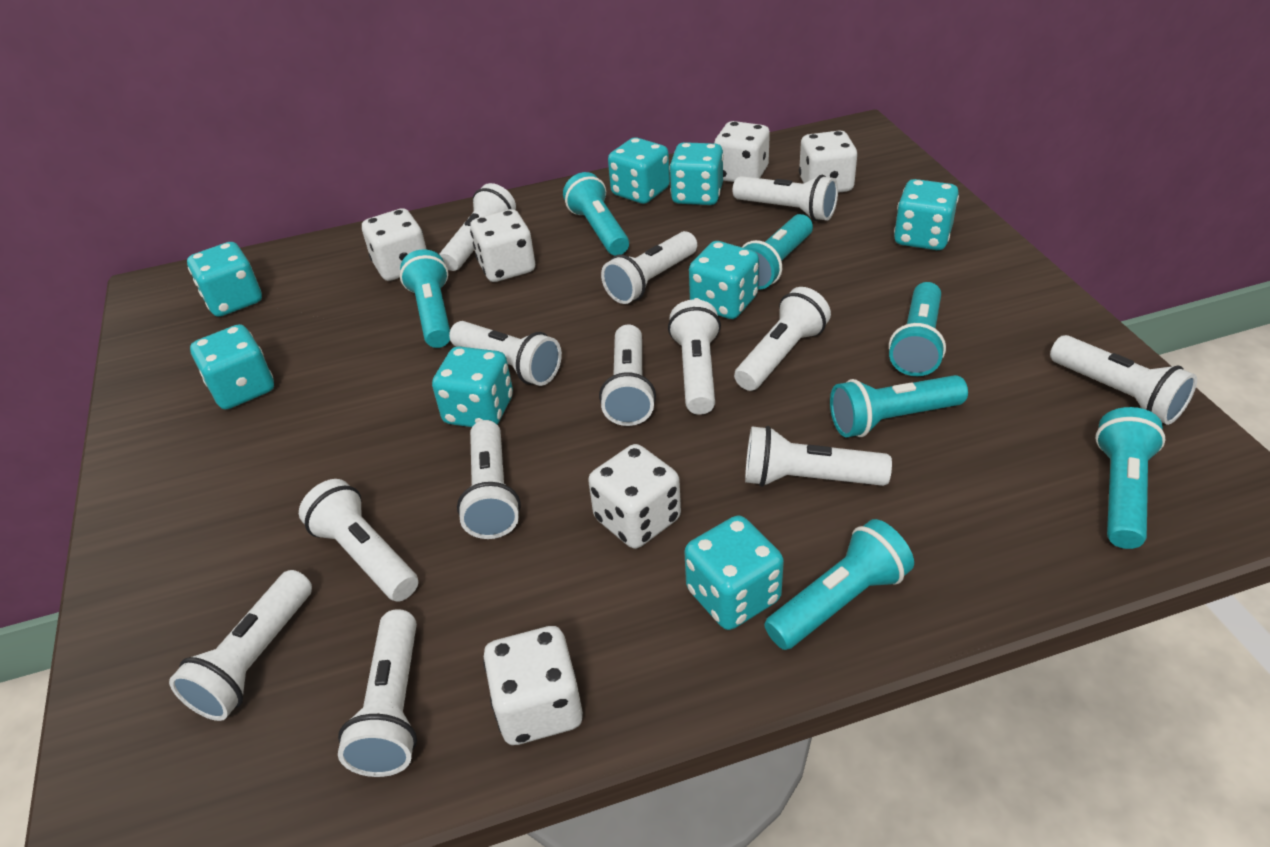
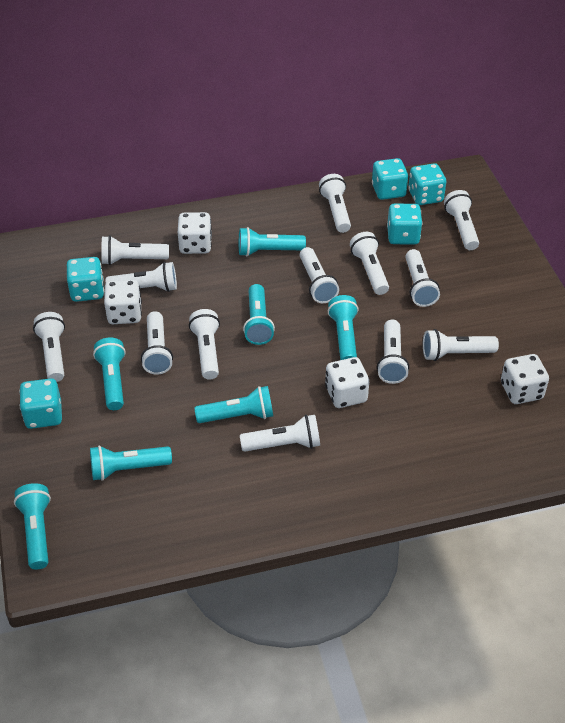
turquoise dice: 8 -> 5
white dice: 6 -> 4

